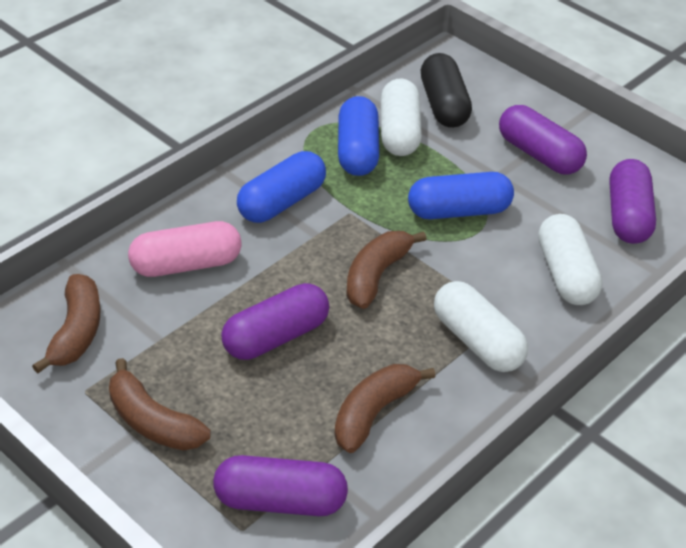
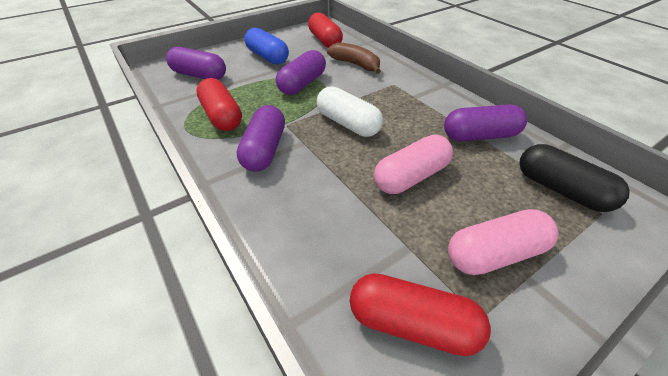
blue capsule: 3 -> 1
brown banana: 4 -> 1
pink capsule: 1 -> 2
red capsule: 0 -> 3
white capsule: 3 -> 1

